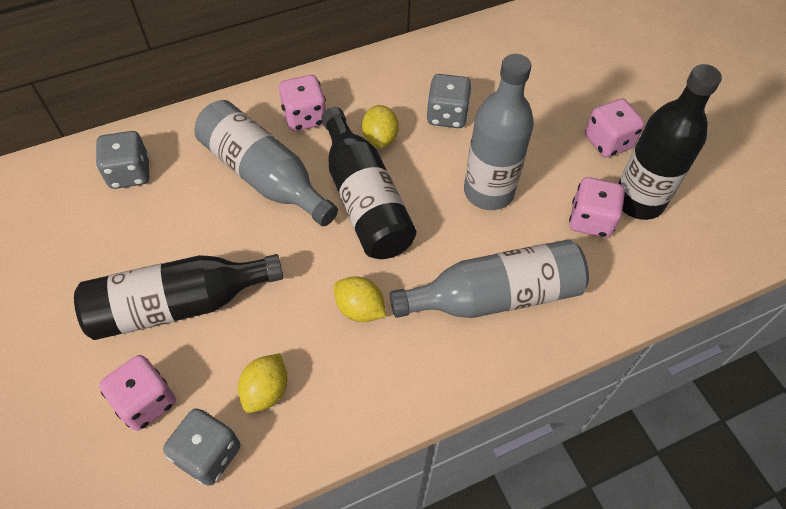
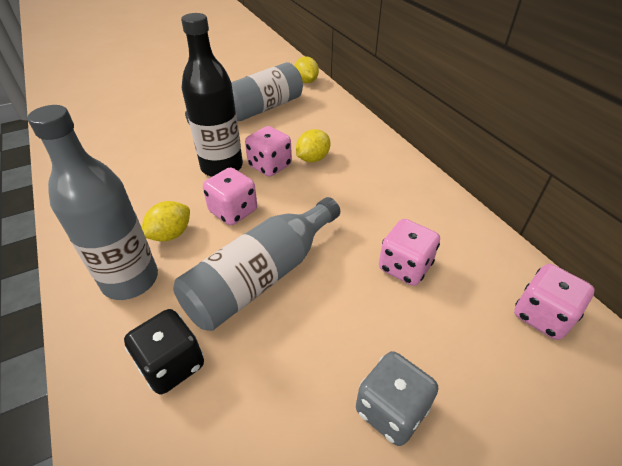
black bottle: 3 -> 1
black dice: 0 -> 1
grey dice: 3 -> 1

